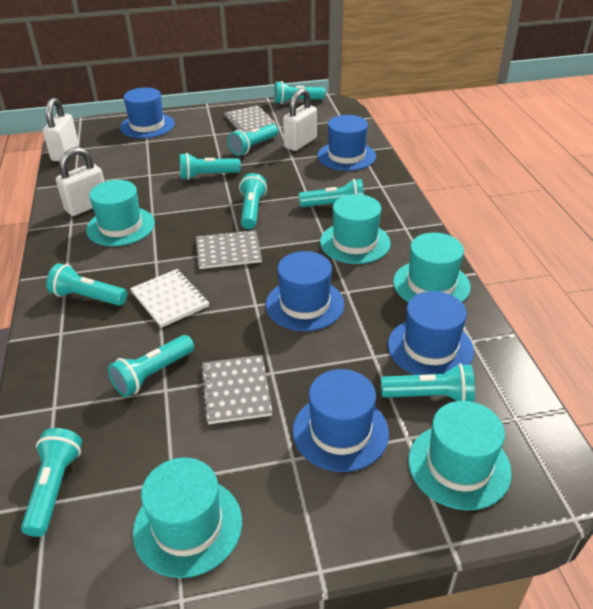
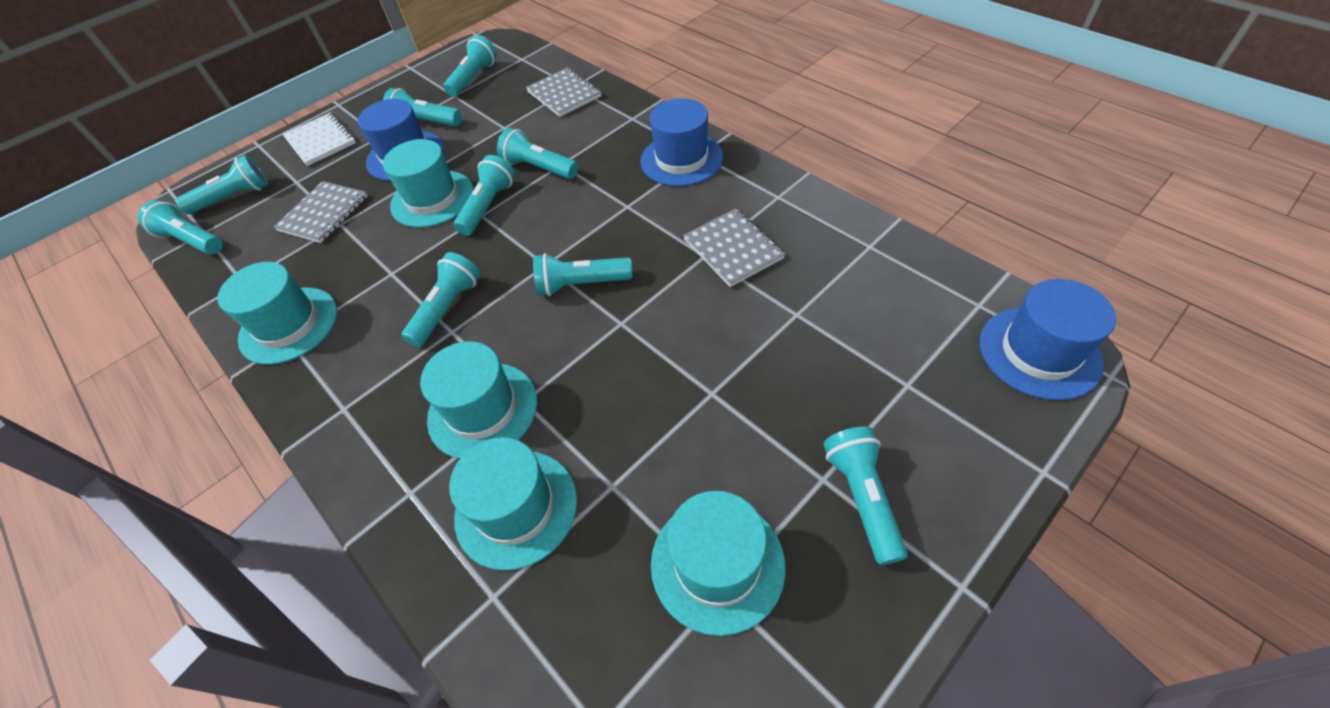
blue hat: 5 -> 3
white padlock: 3 -> 0

